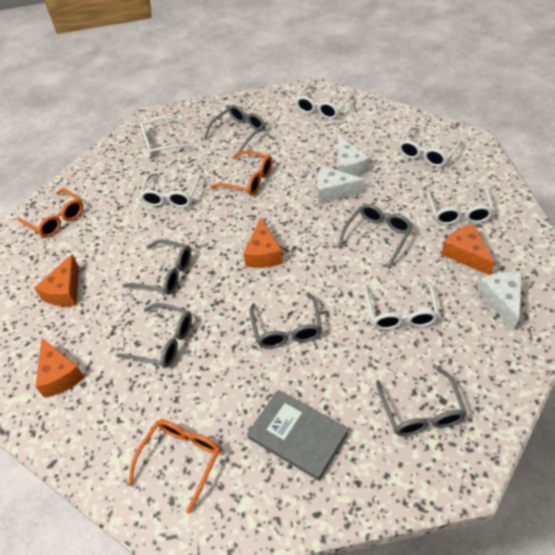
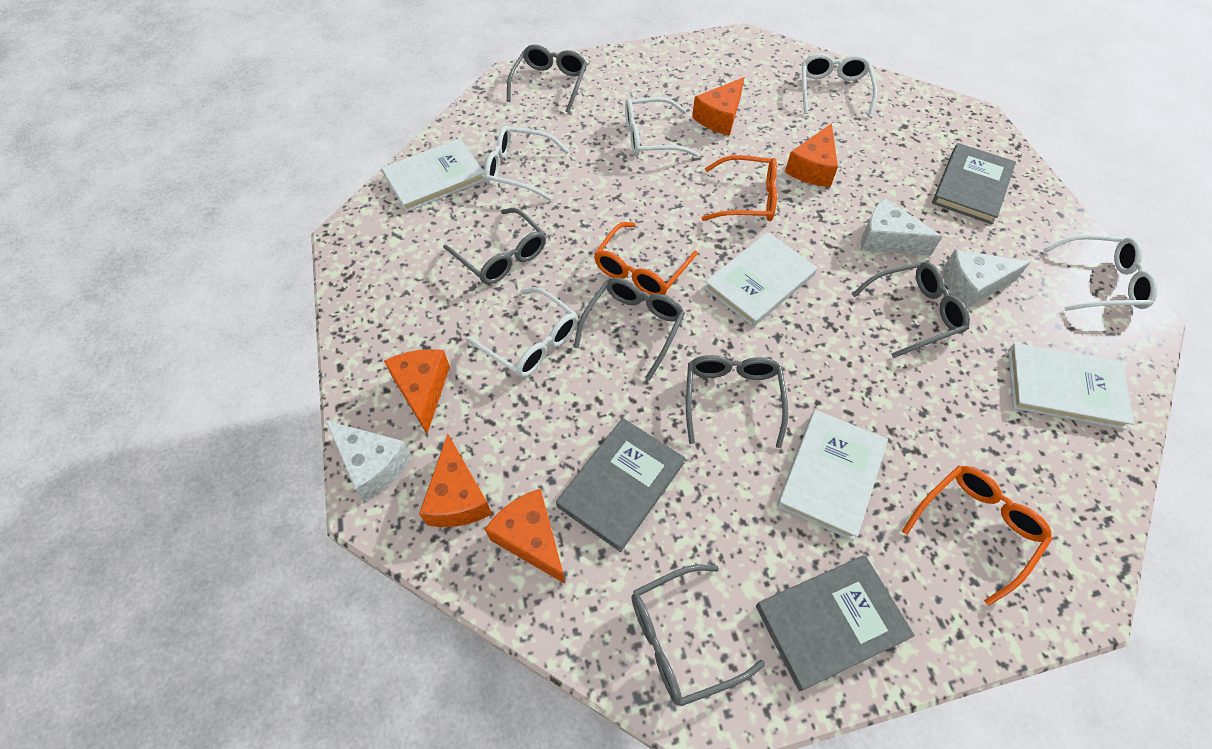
grey book: 1 -> 3
orange cheese: 4 -> 5
white book: 0 -> 4
white glasses: 6 -> 5

